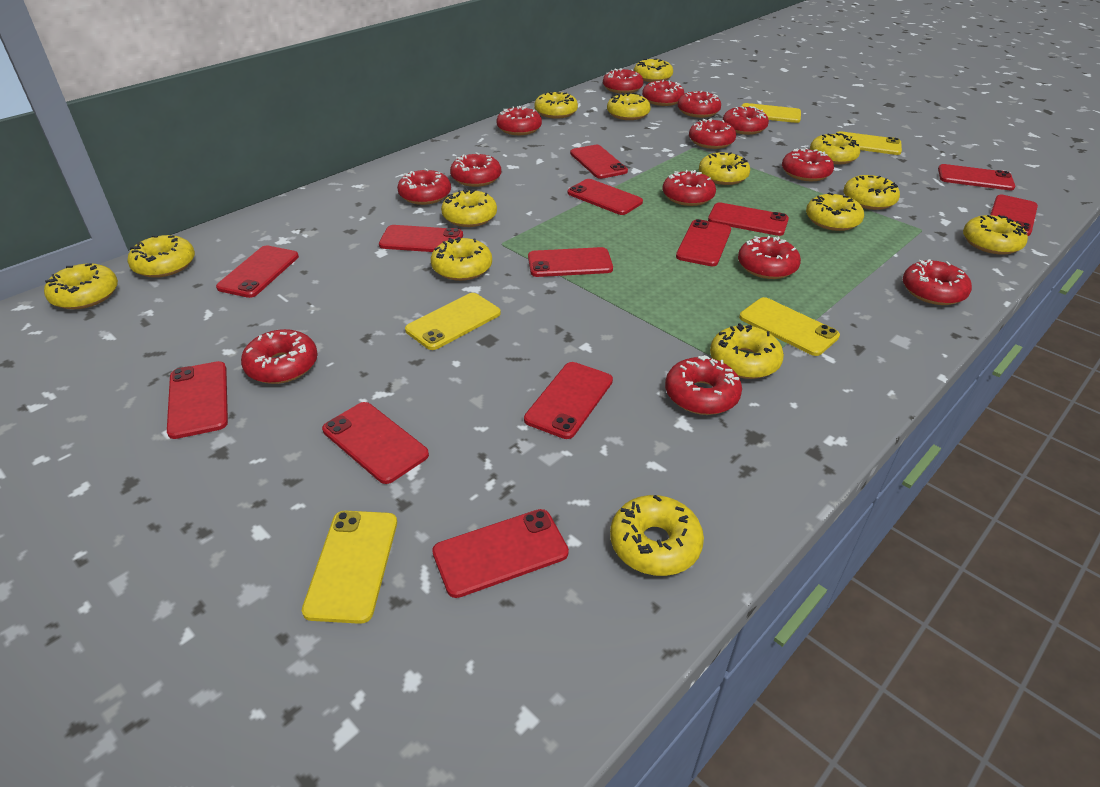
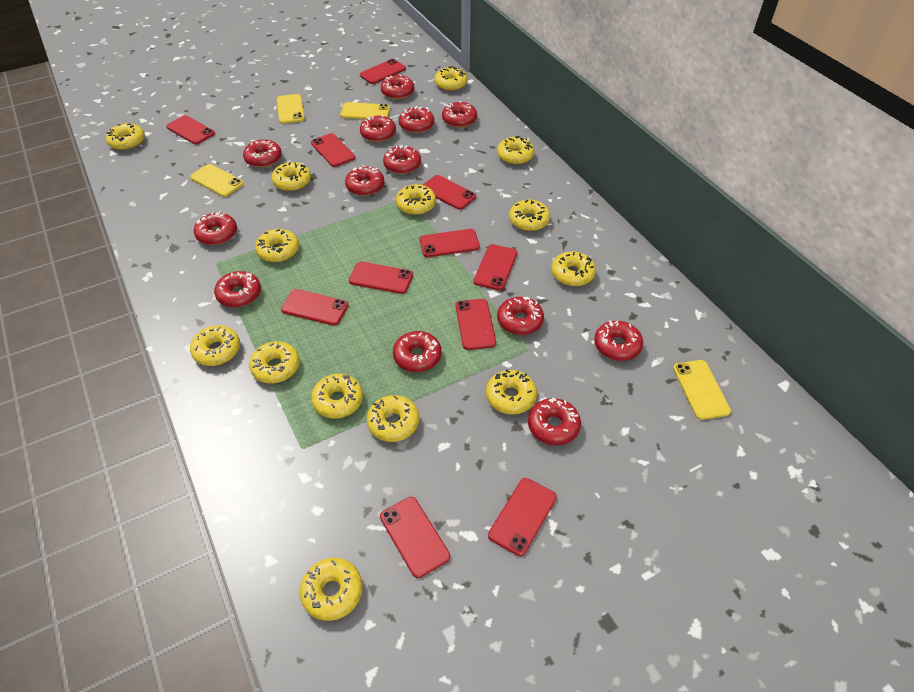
red donut: 14 -> 13
red phone: 13 -> 11
yellow phone: 5 -> 4

